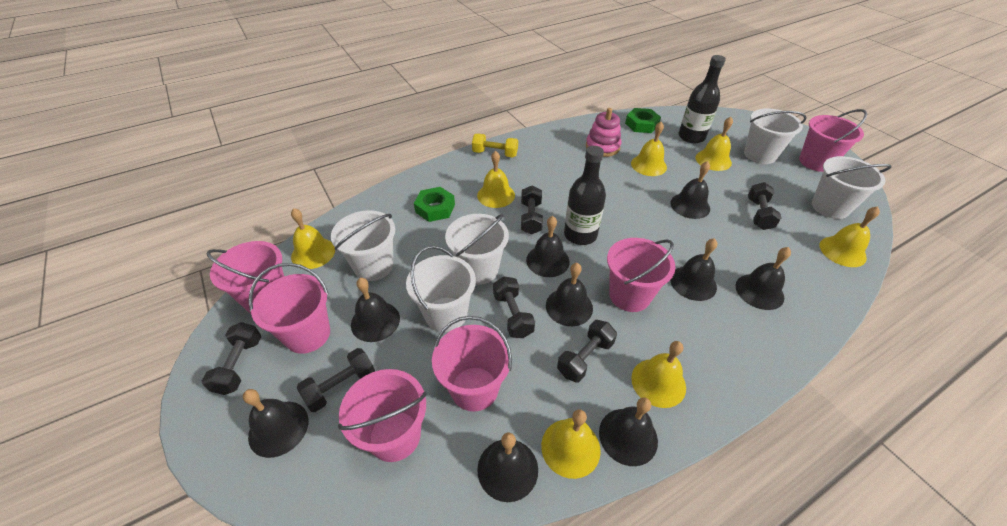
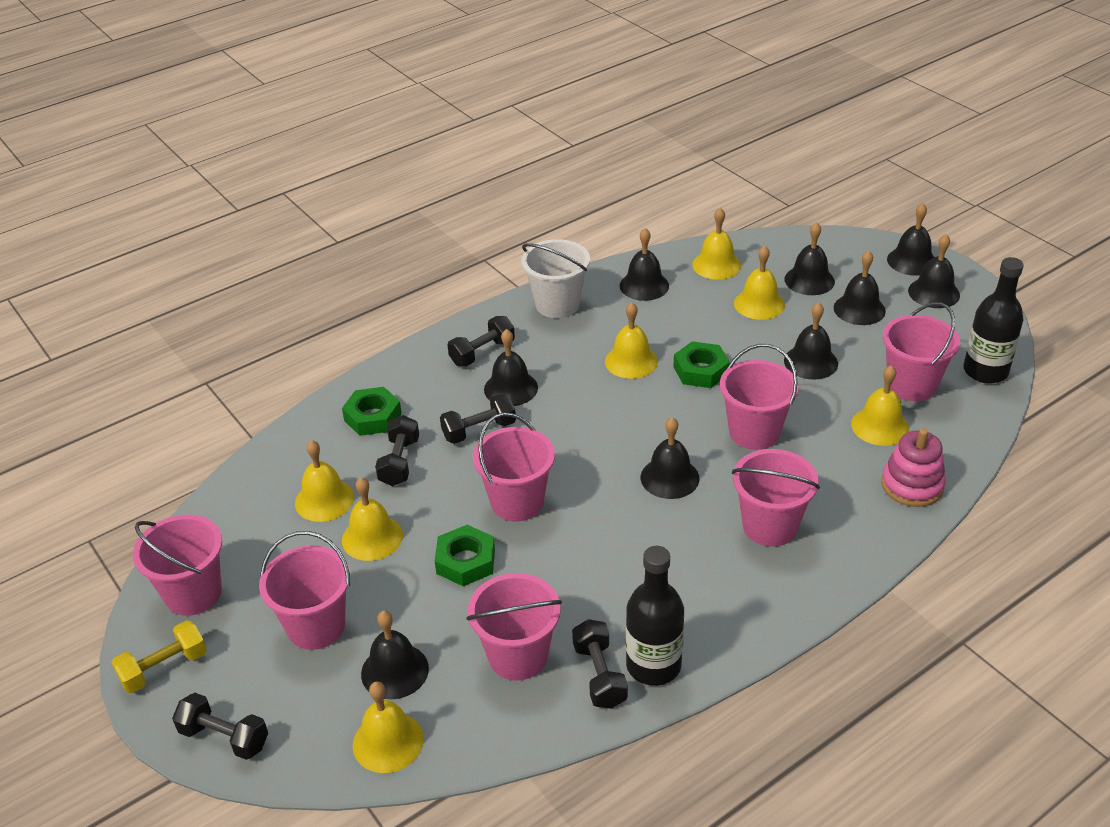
black dumbbell: 6 -> 5
green nut: 2 -> 3
pink bucket: 6 -> 7
white bucket: 5 -> 1

